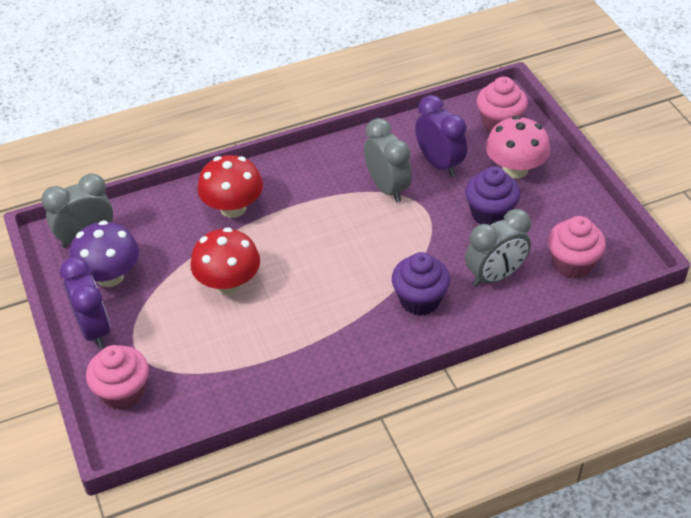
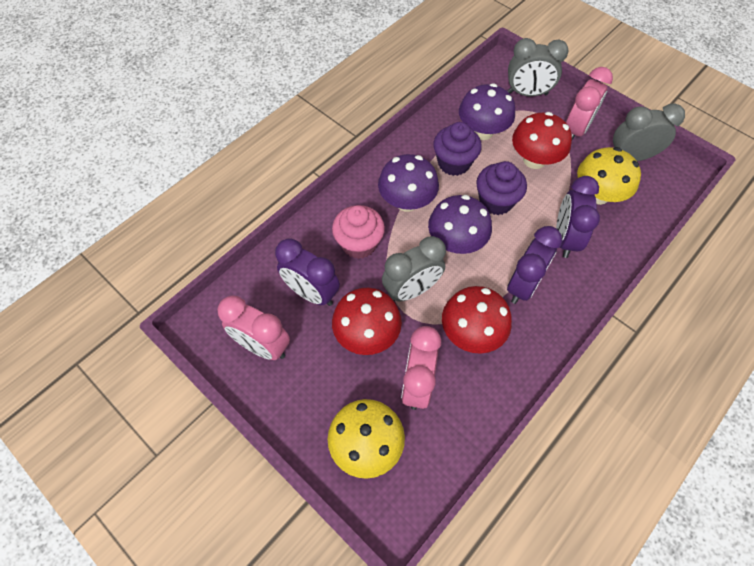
pink clock: 0 -> 3
pink cupcake: 3 -> 1
pink mushroom: 1 -> 0
purple clock: 2 -> 3
purple mushroom: 1 -> 3
red mushroom: 2 -> 3
yellow mushroom: 0 -> 2

